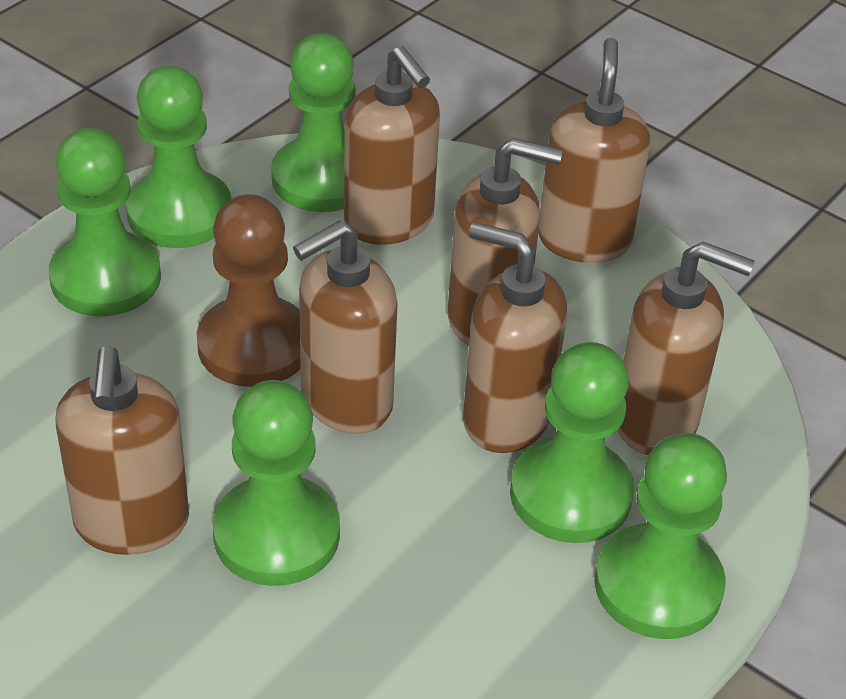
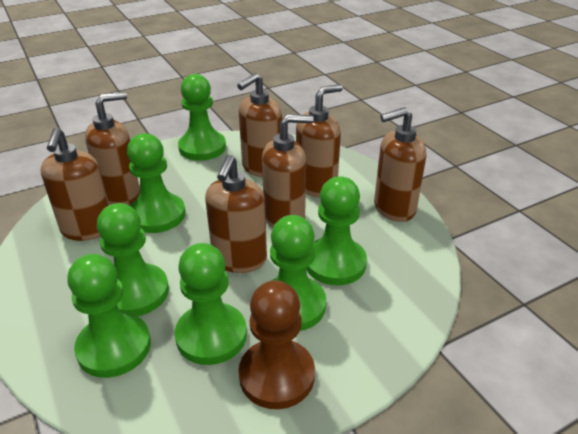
green pawn: 6 -> 7

